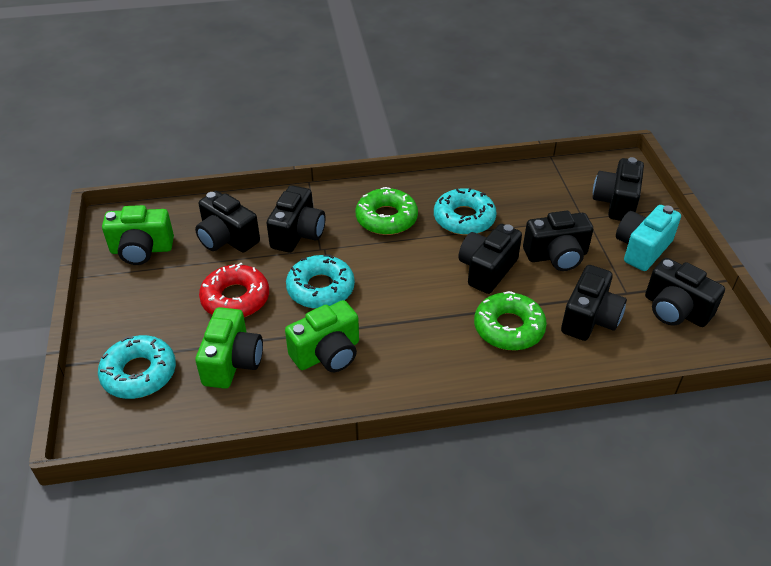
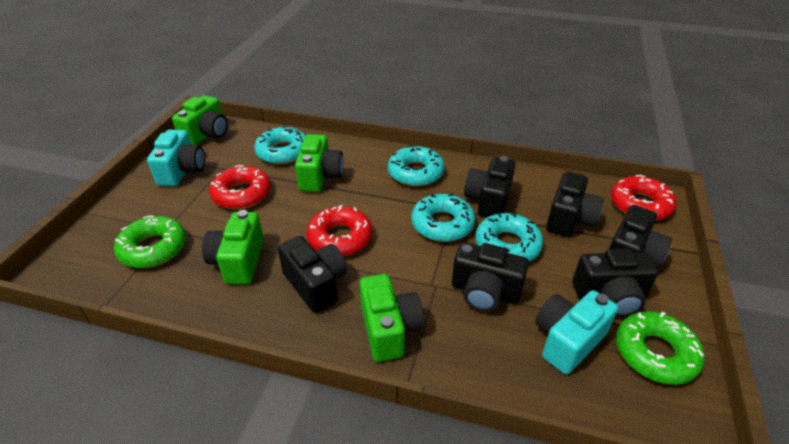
black camera: 7 -> 6
green camera: 3 -> 4
red donut: 1 -> 3
turquoise camera: 1 -> 2
turquoise donut: 3 -> 4

